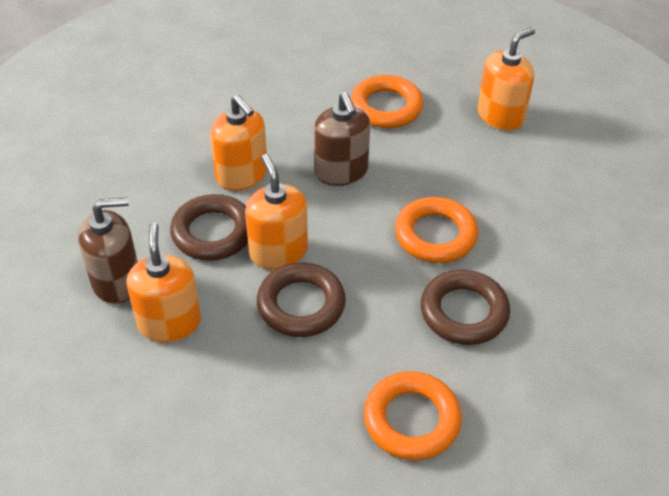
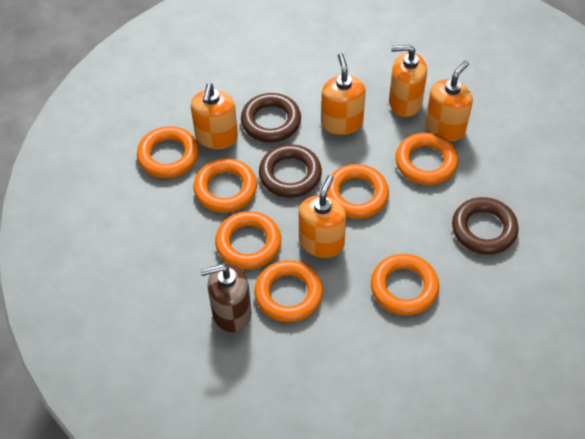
brown soap dispenser: 2 -> 1
orange ring: 3 -> 7
orange soap dispenser: 4 -> 5

